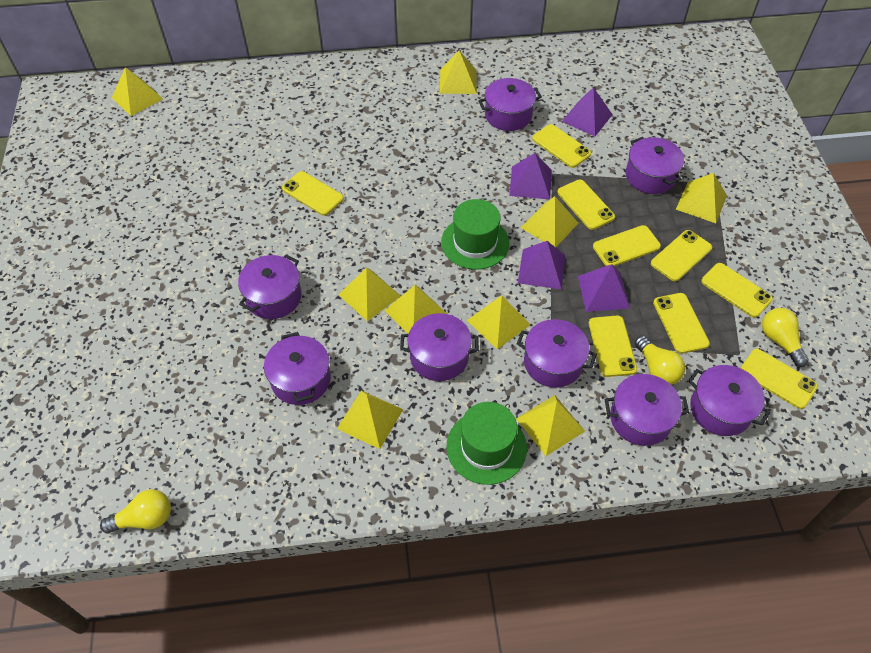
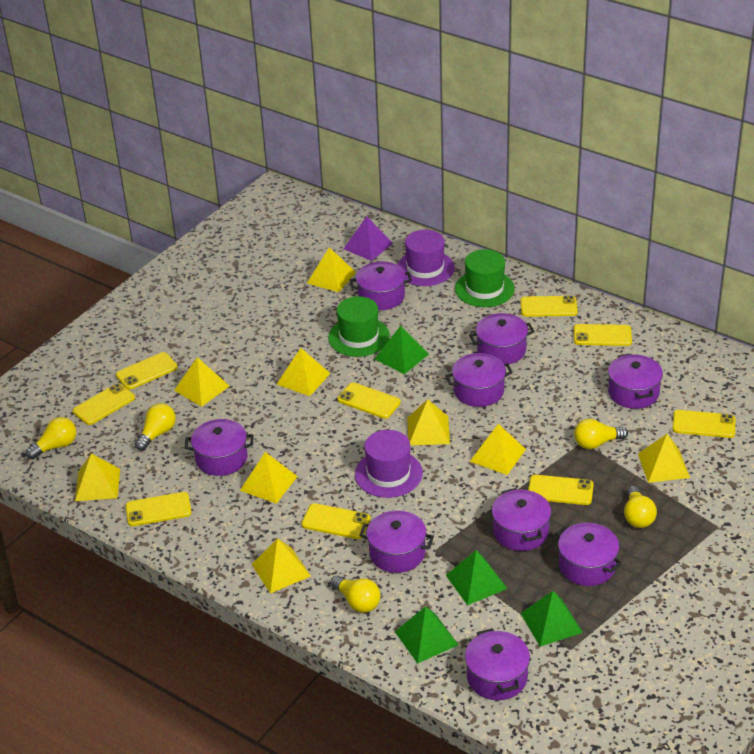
green pyramid: 0 -> 4
purple hat: 0 -> 2
purple pot: 8 -> 9
purple pyramid: 4 -> 1
yellow light bulb: 3 -> 5

